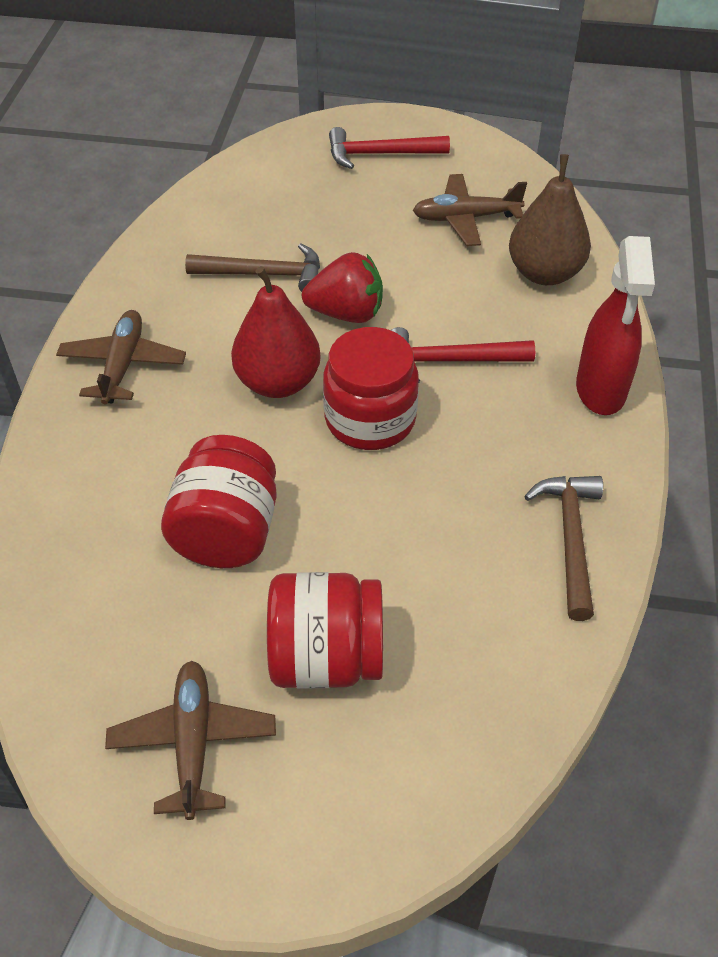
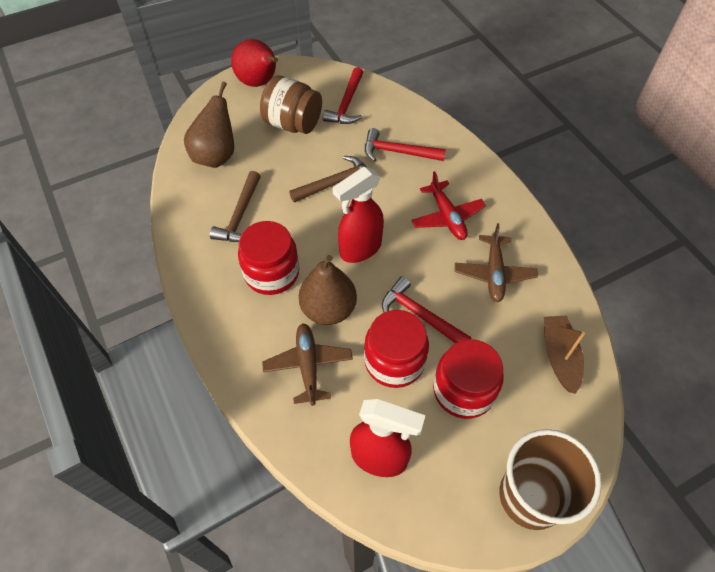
brown boat: 0 -> 1
brown cup: 0 -> 1
brown jar: 0 -> 1
brown pear: 1 -> 2
brown plane: 3 -> 2
red hammer: 2 -> 3
red plane: 0 -> 1
red spray bottle: 1 -> 2
red strawberry: 1 -> 0

